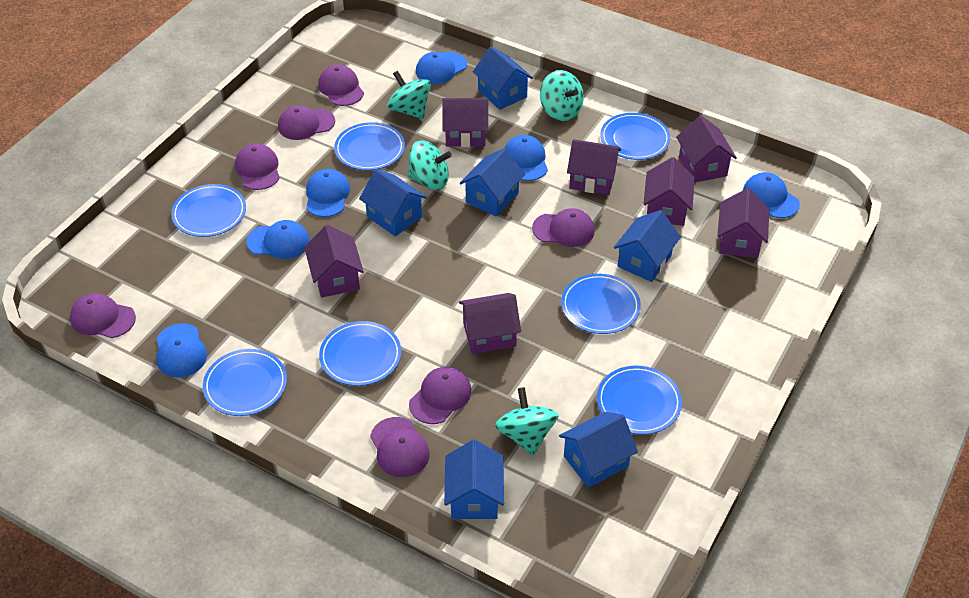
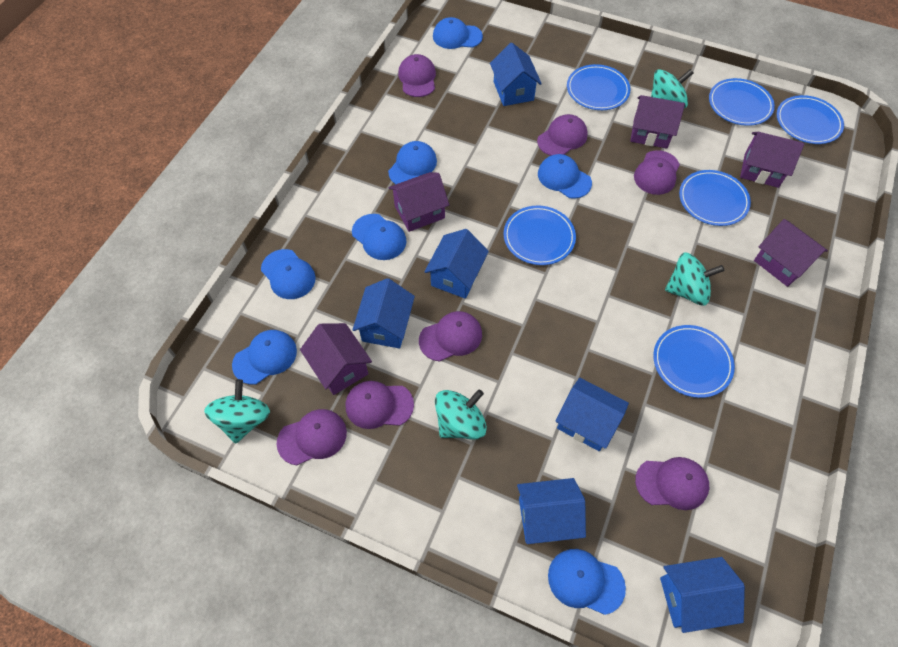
blue cap: 6 -> 7
blue plate: 7 -> 6
purple house: 7 -> 5

